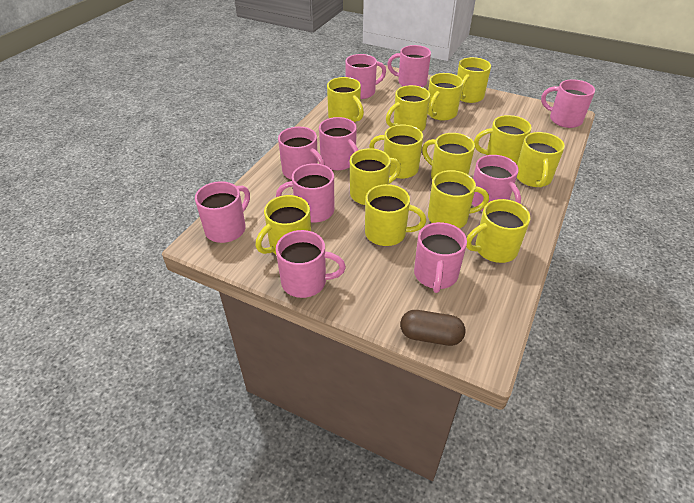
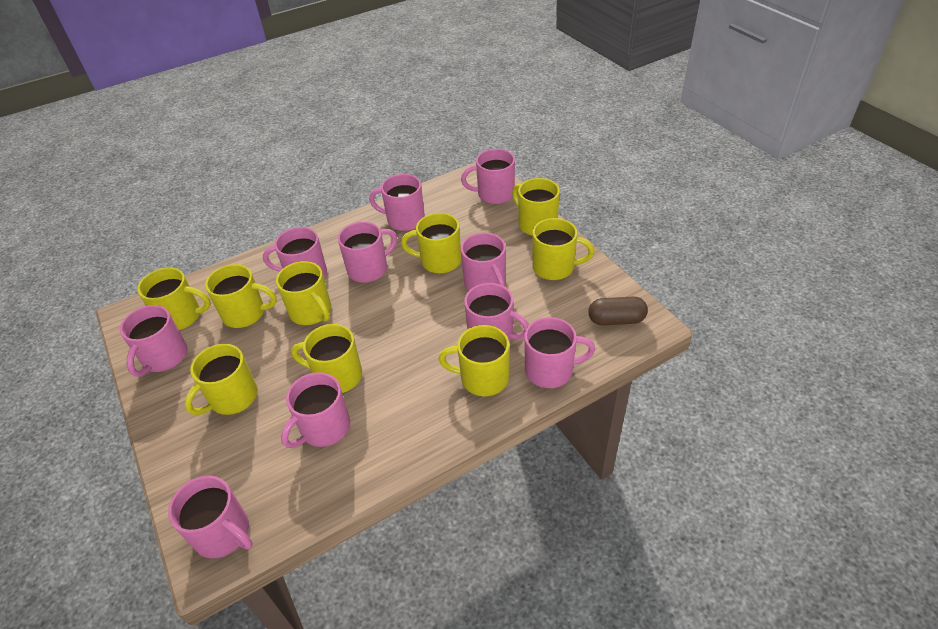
yellow mug: 13 -> 9

